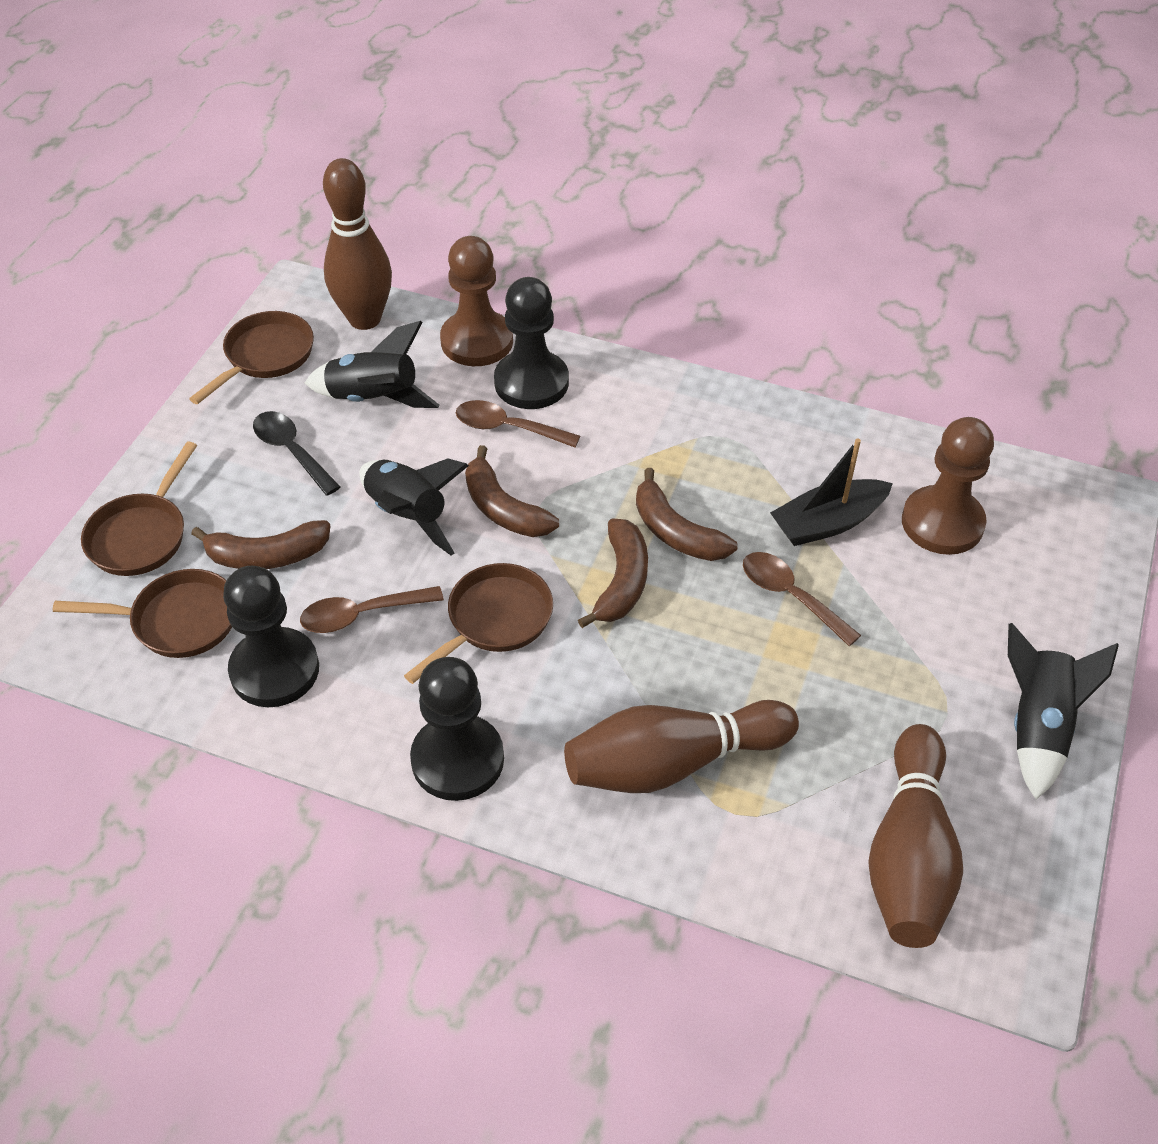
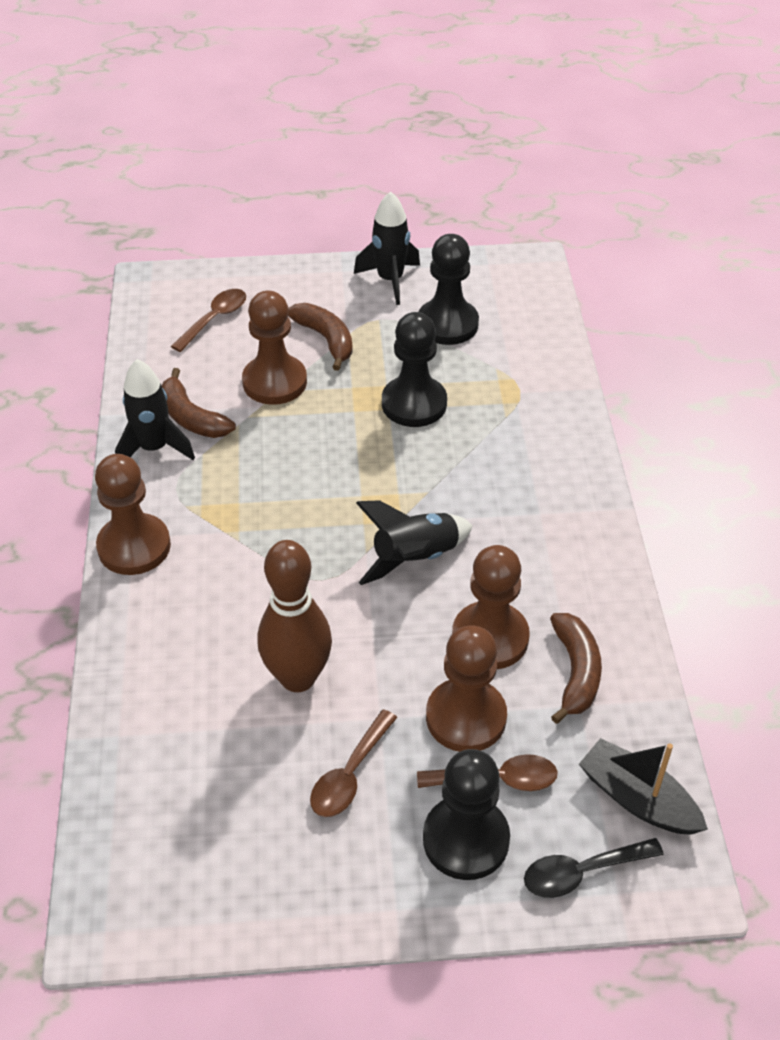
brown banana: 4 -> 3
brown bowling pin: 3 -> 1
brown pan: 4 -> 0
brown pawn: 2 -> 4

